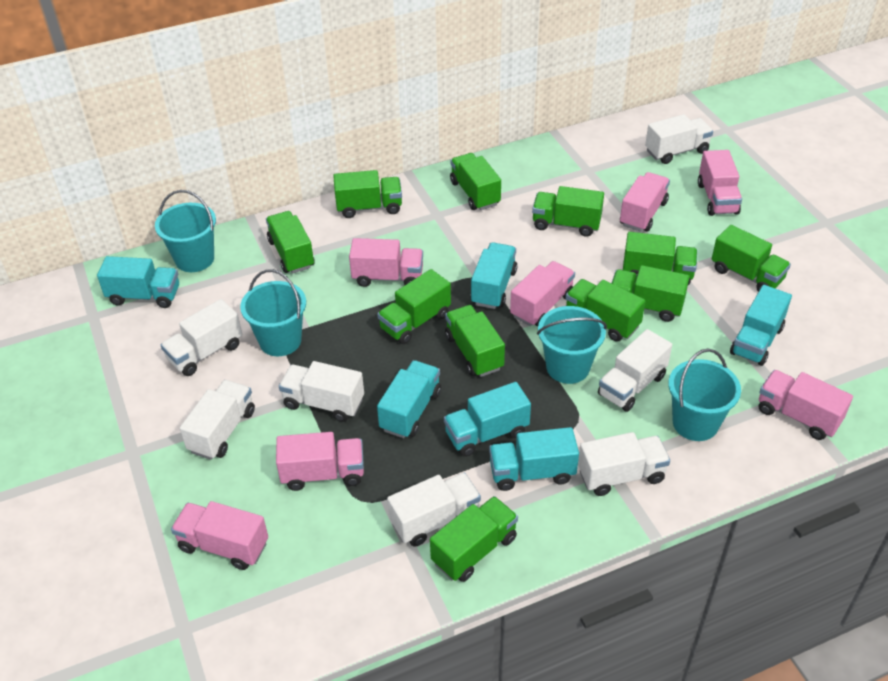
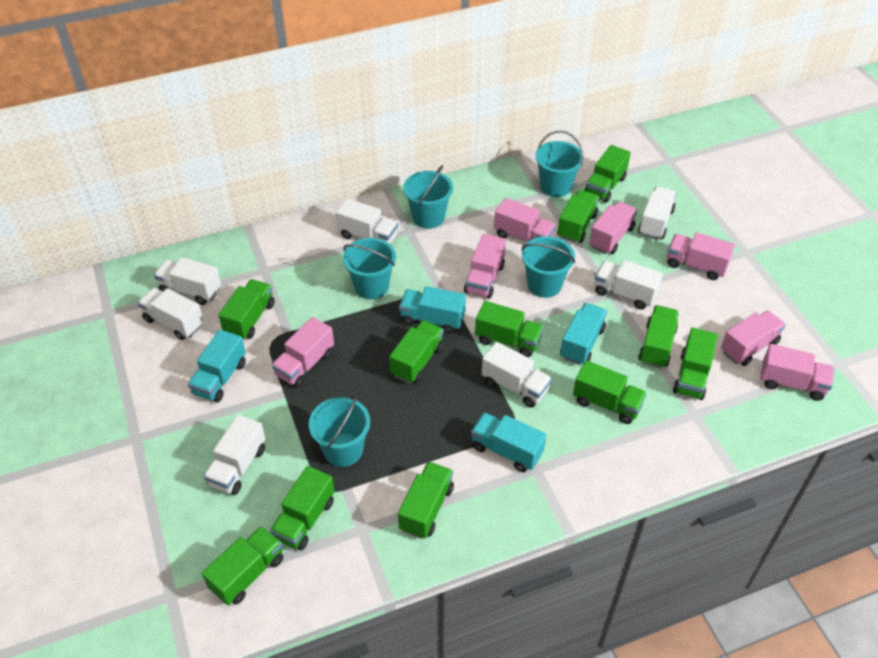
turquoise bucket: 4 -> 5
turquoise truck: 6 -> 4

